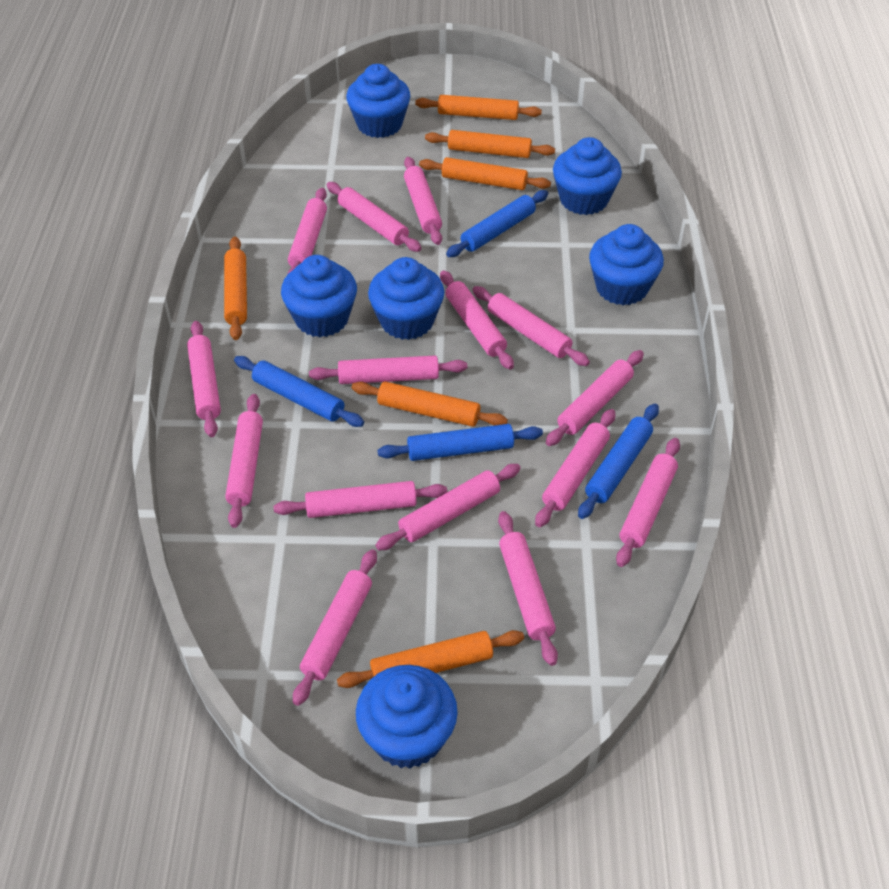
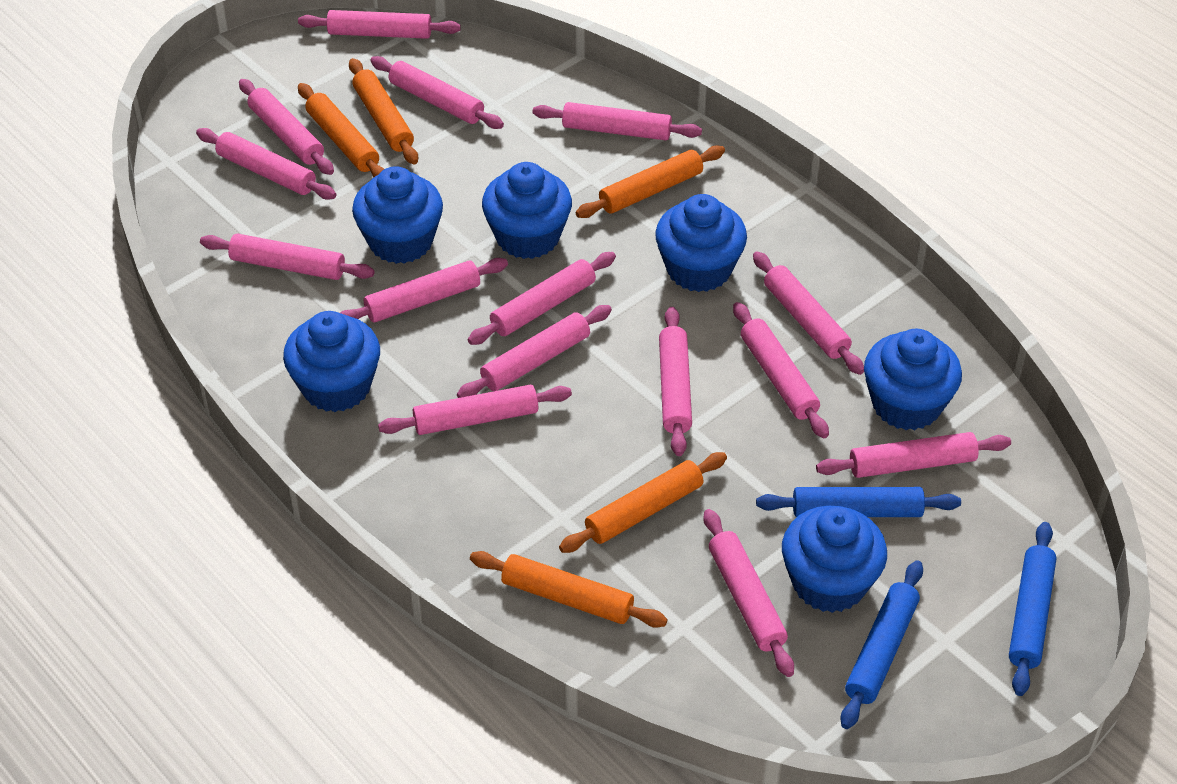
blue rolling pin: 4 -> 3
orange rolling pin: 6 -> 5

